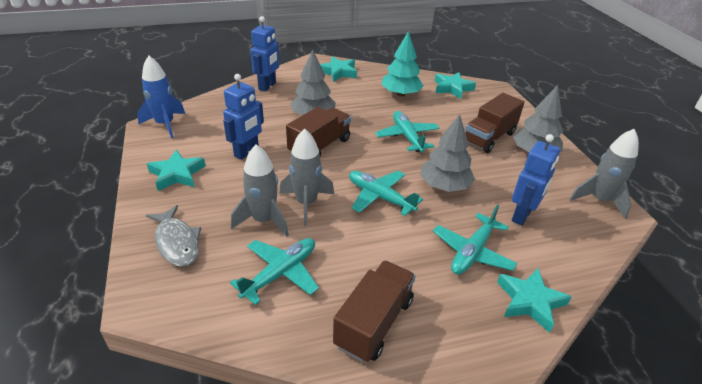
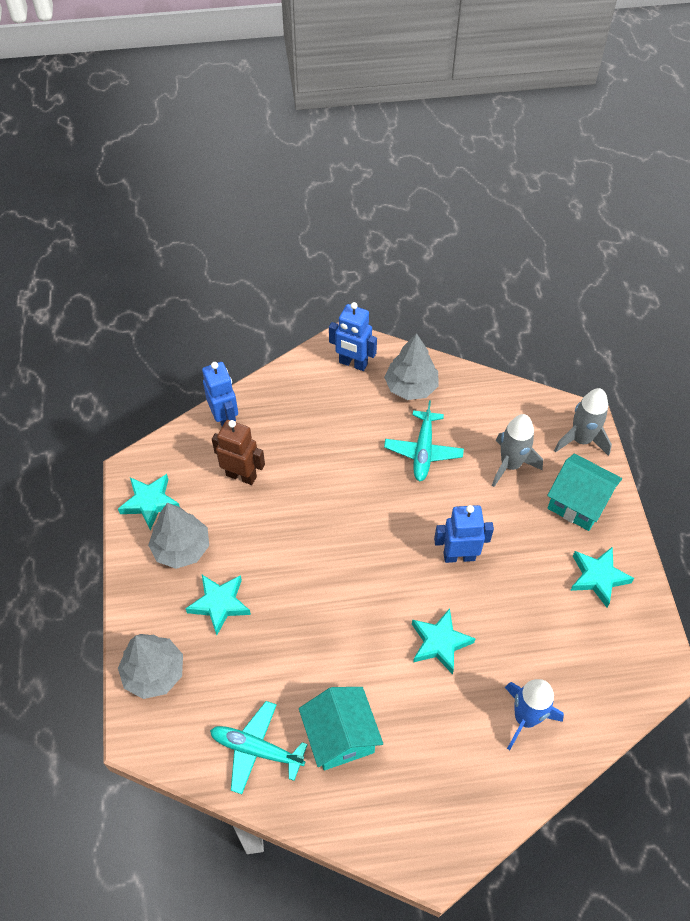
brown robot: 0 -> 1
brown truck: 3 -> 0
grey fish: 1 -> 0
grey rocket: 3 -> 2
turquoise house: 0 -> 2
turquoise plane: 4 -> 2
turquoise tree: 1 -> 0

